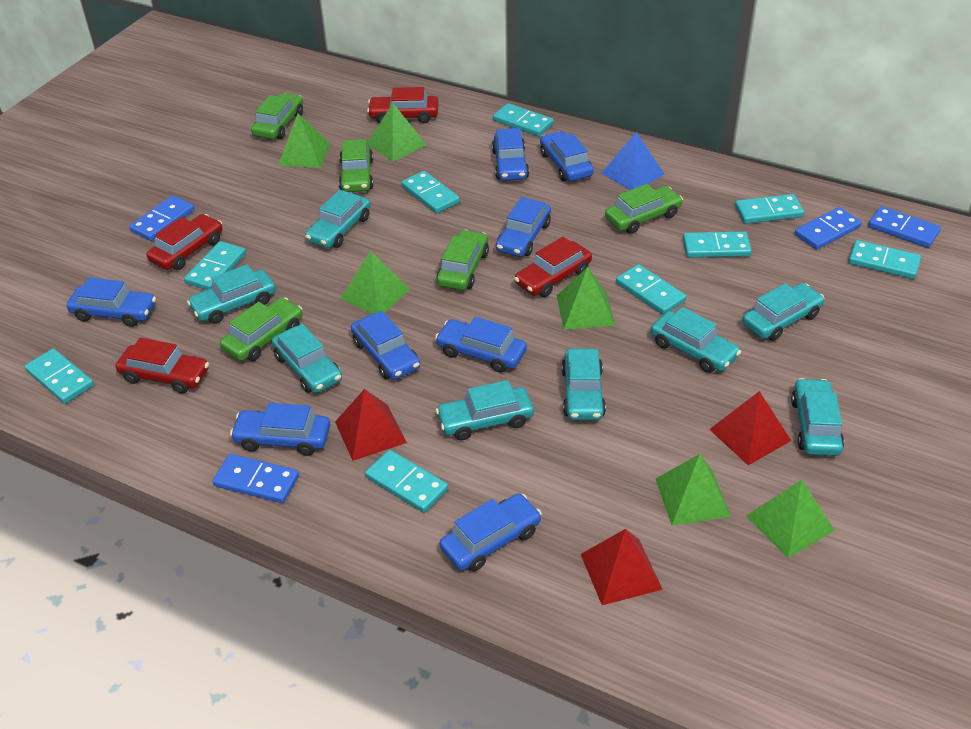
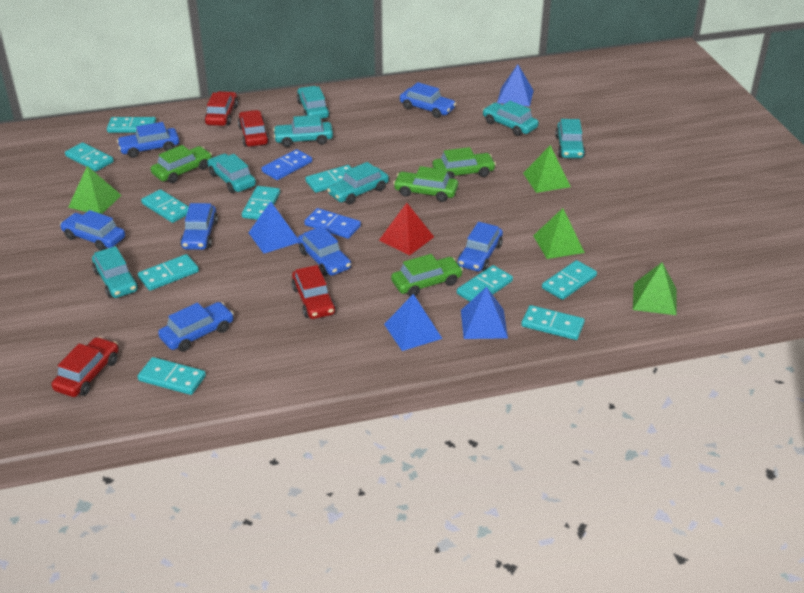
blue car: 8 -> 7
blue domino: 4 -> 2
blue pyramid: 1 -> 4
green car: 5 -> 4
green pyramid: 6 -> 4
red pyramid: 3 -> 1
turquoise car: 8 -> 7
turquoise domino: 9 -> 10

